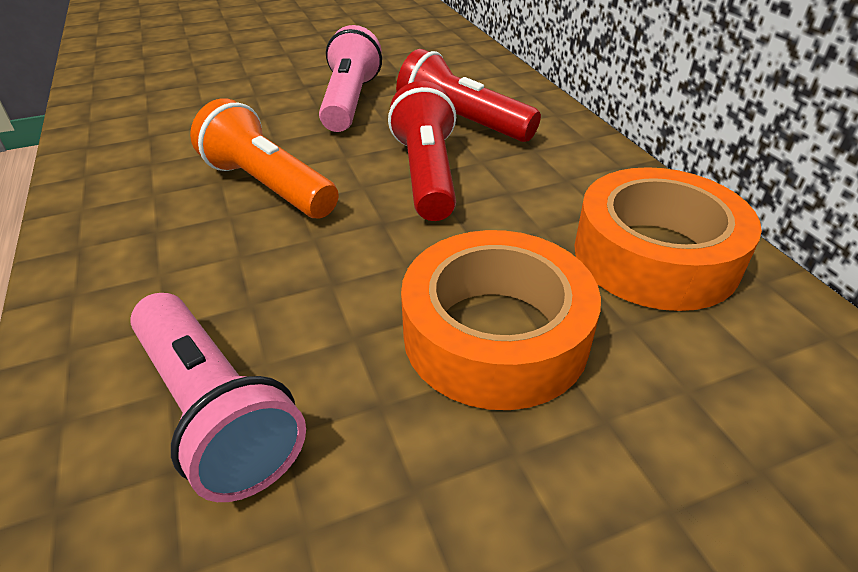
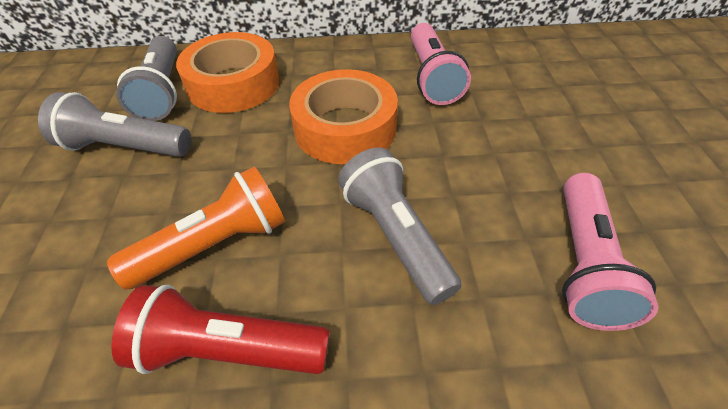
grey flashlight: 0 -> 3
red flashlight: 2 -> 1

